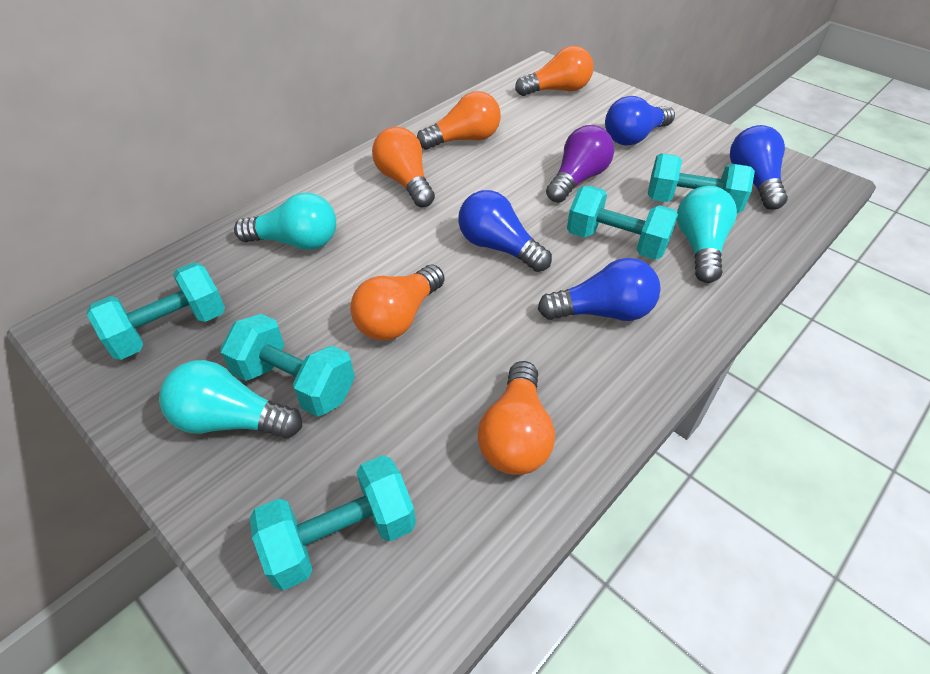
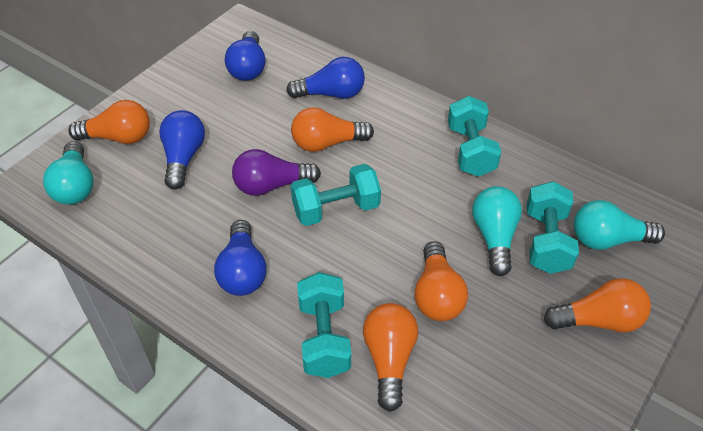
turquoise dumbbell: 5 -> 4

